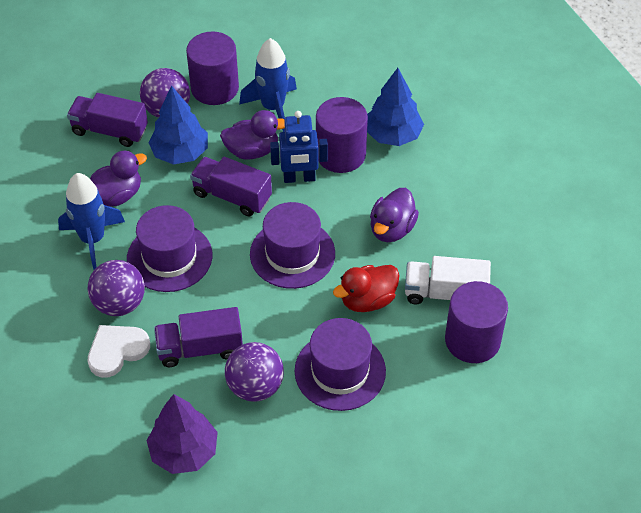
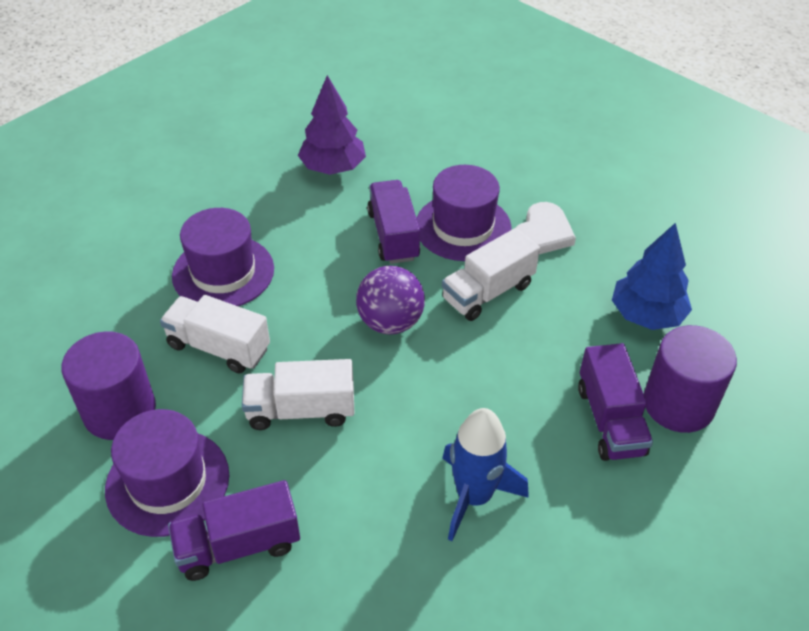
blue robot: 1 -> 0
blue rocket: 2 -> 1
blue tree: 2 -> 1
purple ball: 3 -> 1
purple cylinder: 3 -> 2
purple duck: 3 -> 0
red duck: 1 -> 0
white truck: 1 -> 3

